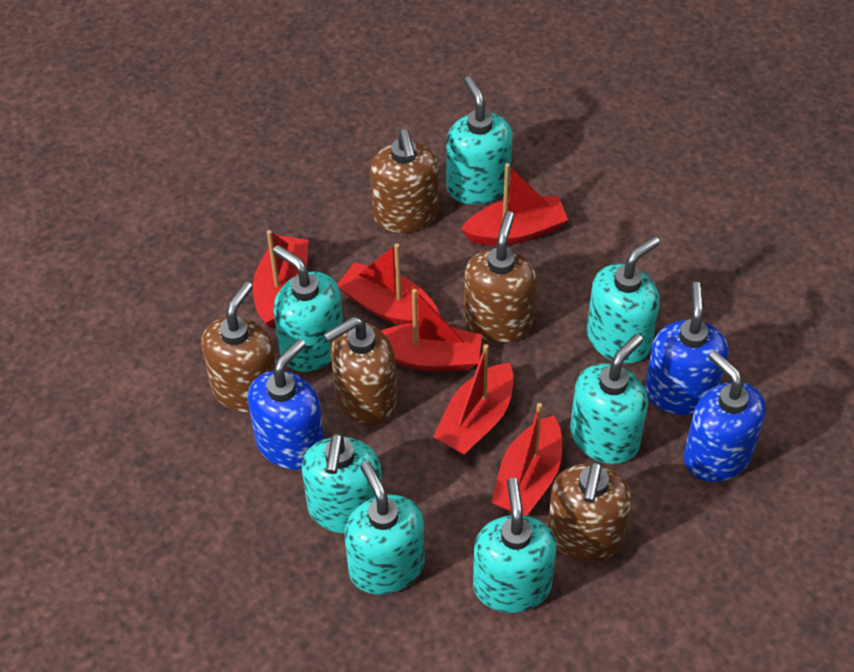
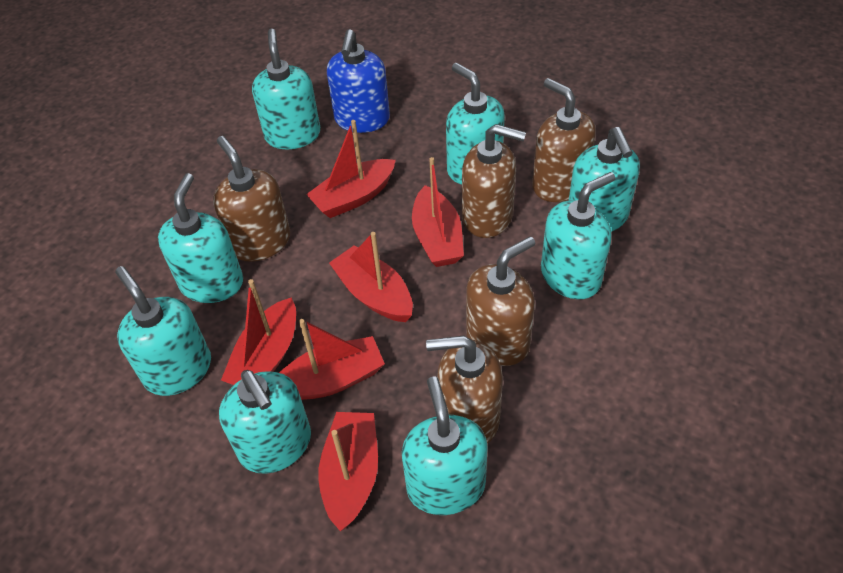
blue soap dispenser: 3 -> 1
turquoise soap dispenser: 7 -> 8

